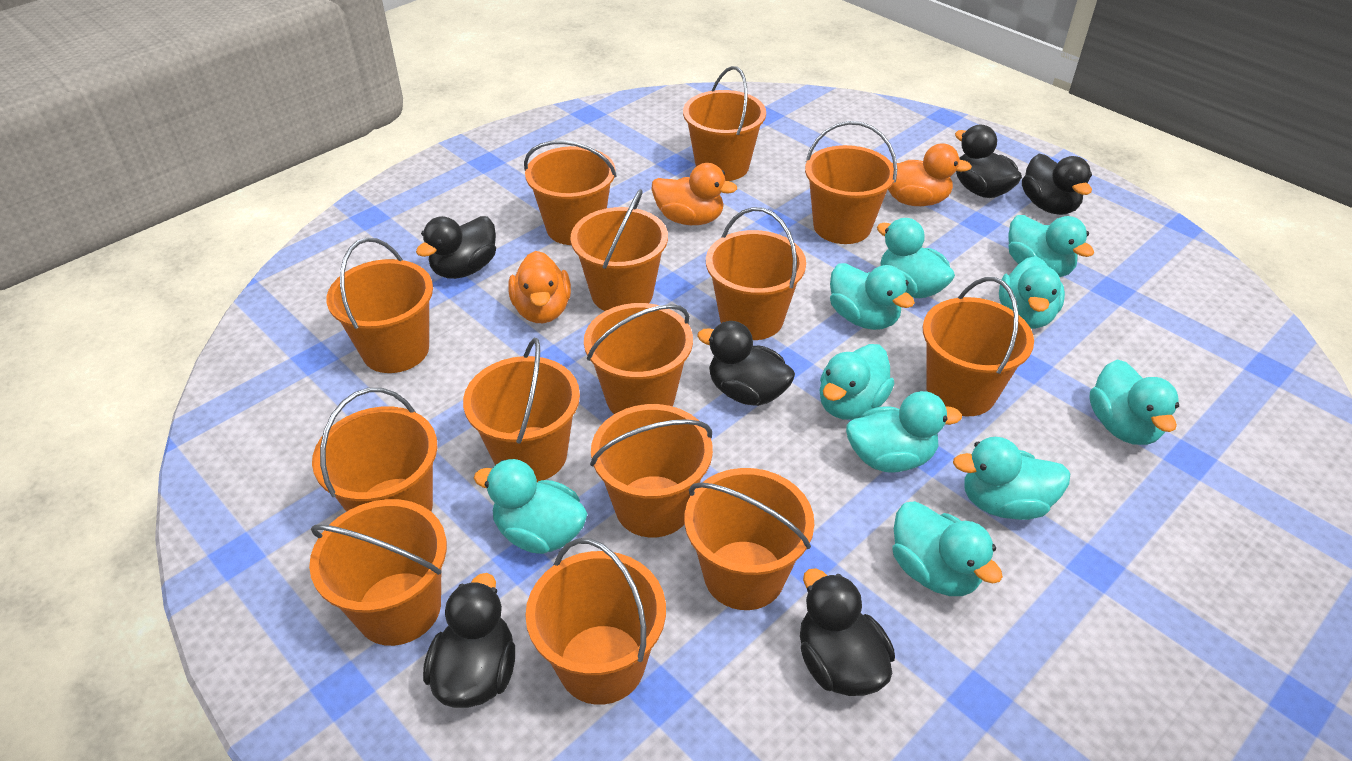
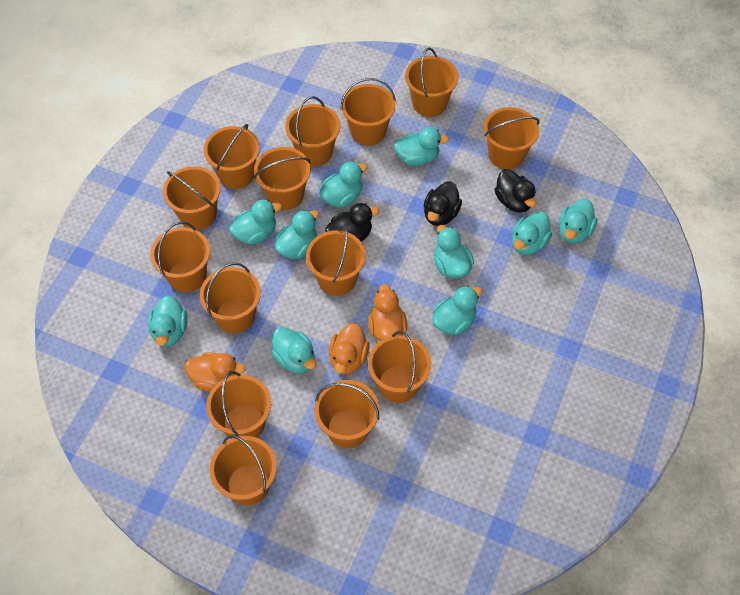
black duck: 6 -> 3

